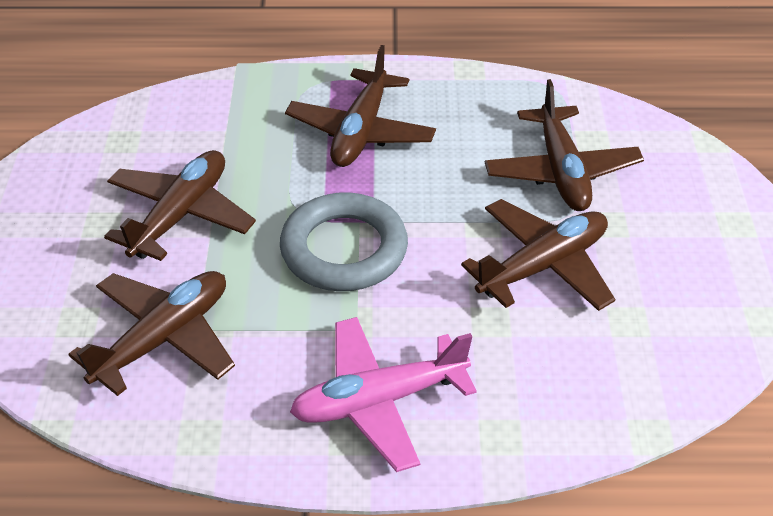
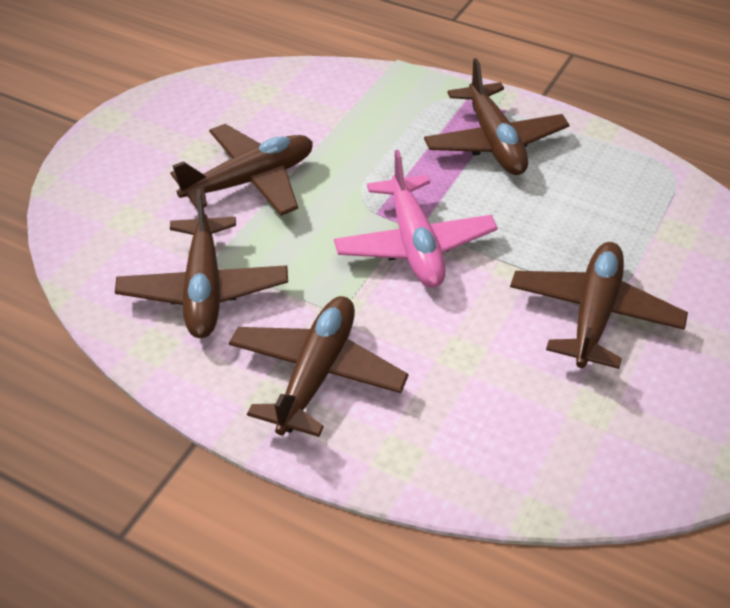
grey ring: 1 -> 0

